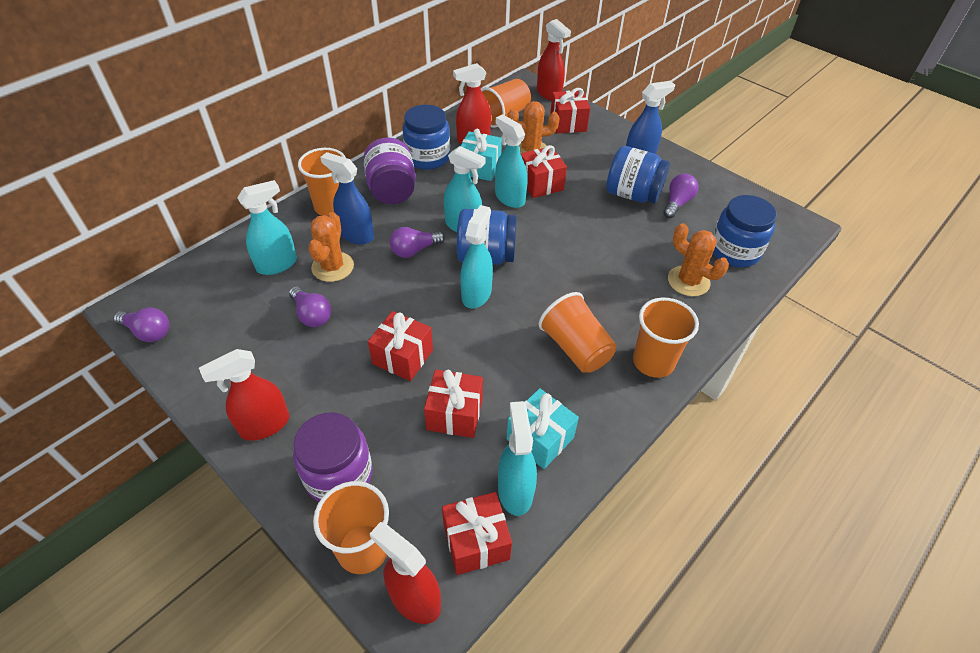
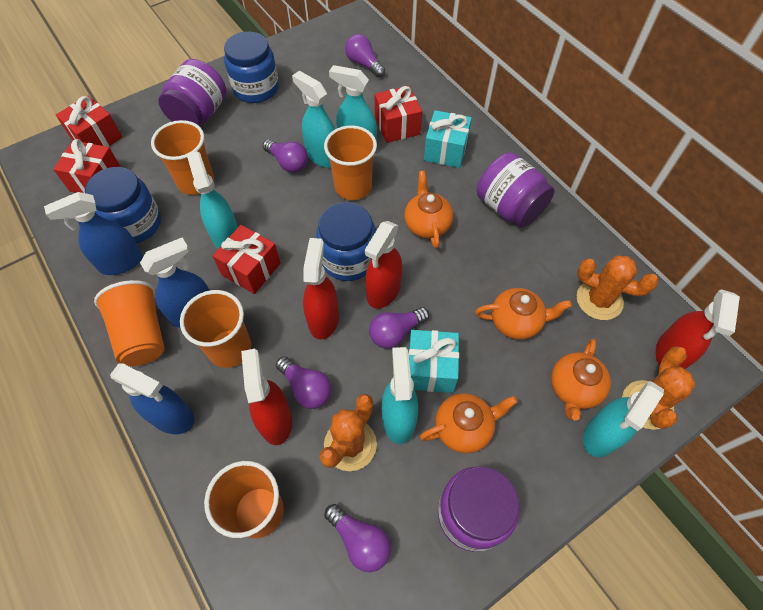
blue jar: 4 -> 3
blue spray bottle: 2 -> 3
orange teapot: 0 -> 4
purple jar: 2 -> 3
purple light bulb: 4 -> 5
red gift: 5 -> 4

